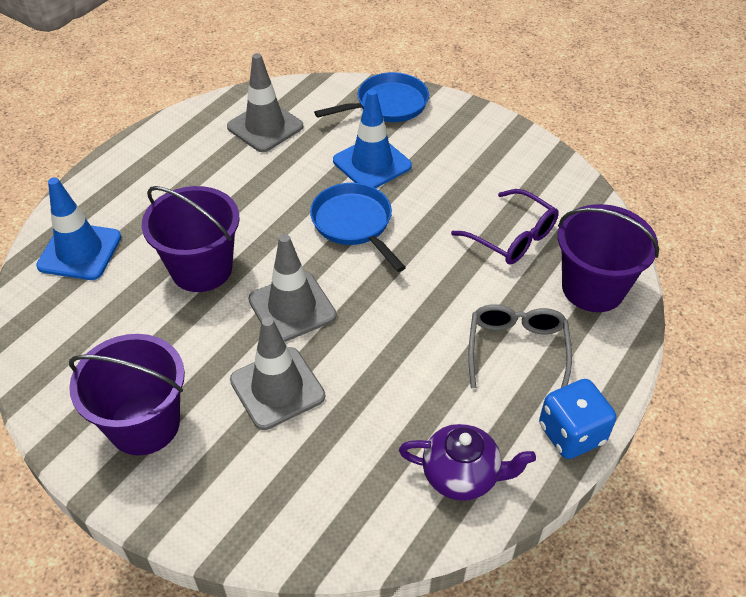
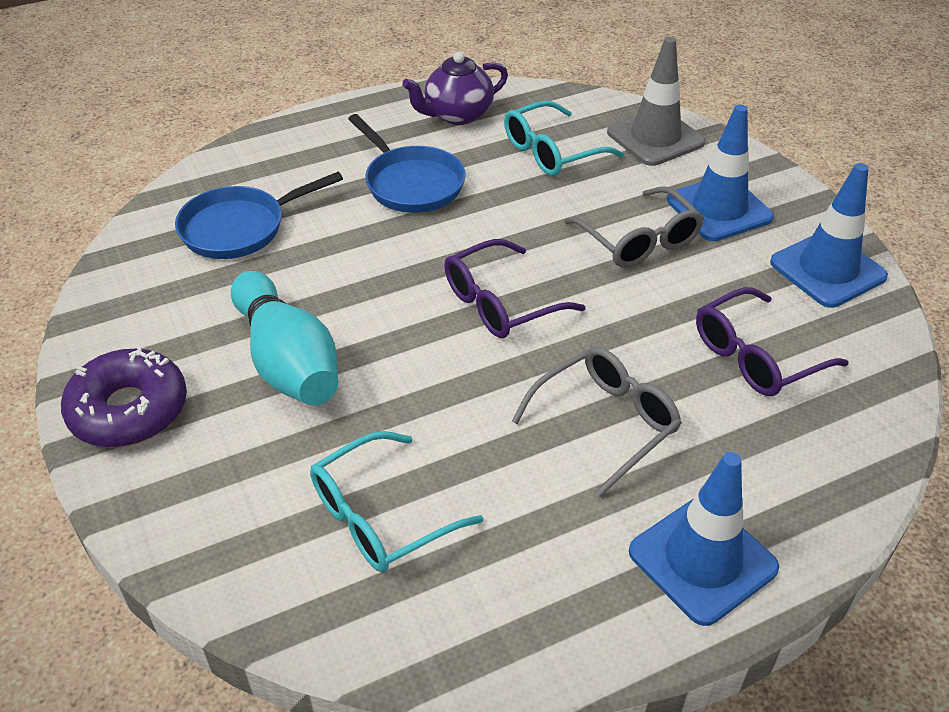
blue dice: 1 -> 0
blue traffic cone: 2 -> 3
grey glasses: 1 -> 2
grey traffic cone: 3 -> 1
purple bucket: 3 -> 0
purple donut: 0 -> 1
purple glasses: 1 -> 2
turquoise bowling pin: 0 -> 1
turquoise glasses: 0 -> 2

